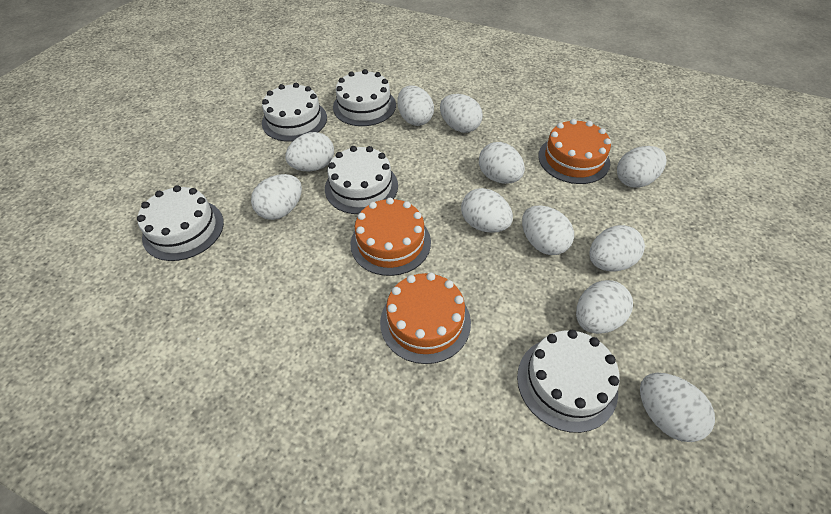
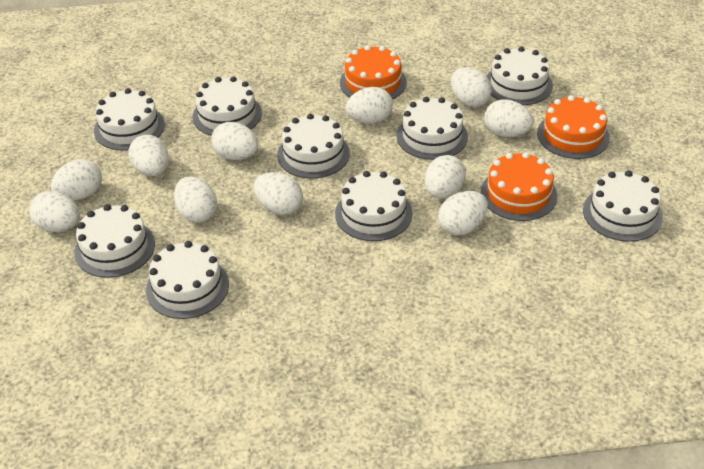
white cake: 5 -> 9

